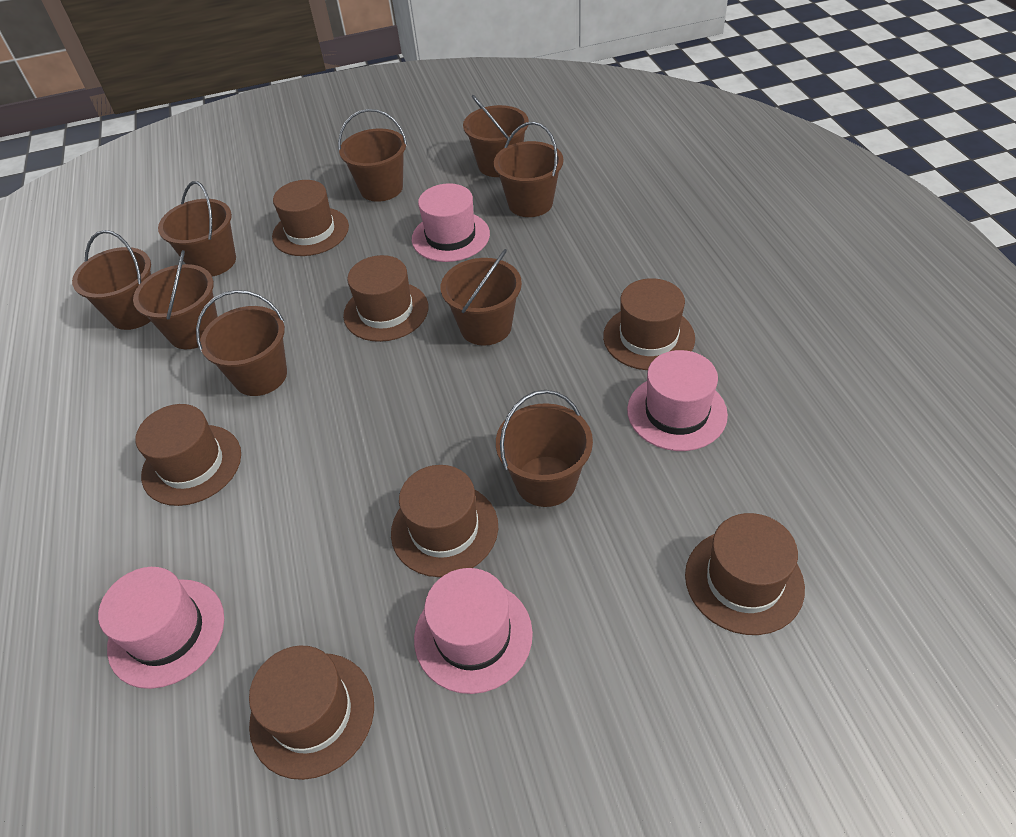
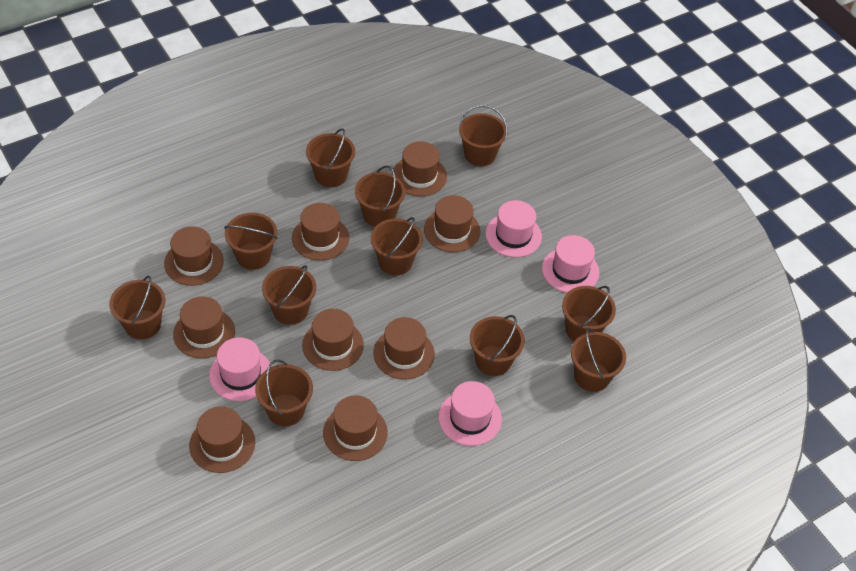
brown bucket: 9 -> 11
brown hat: 7 -> 9

